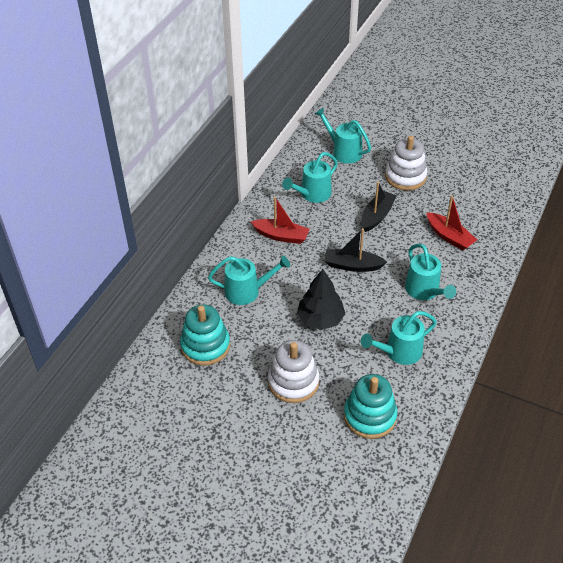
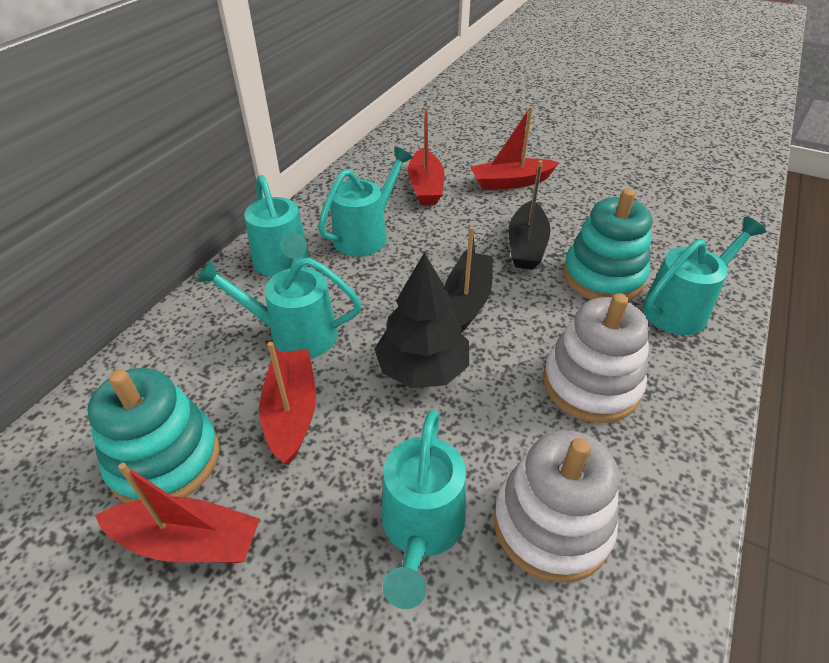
red boat: 2 -> 4

